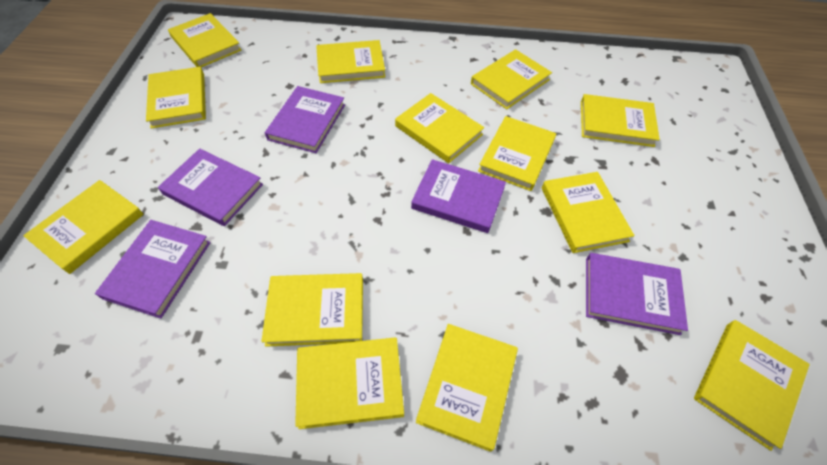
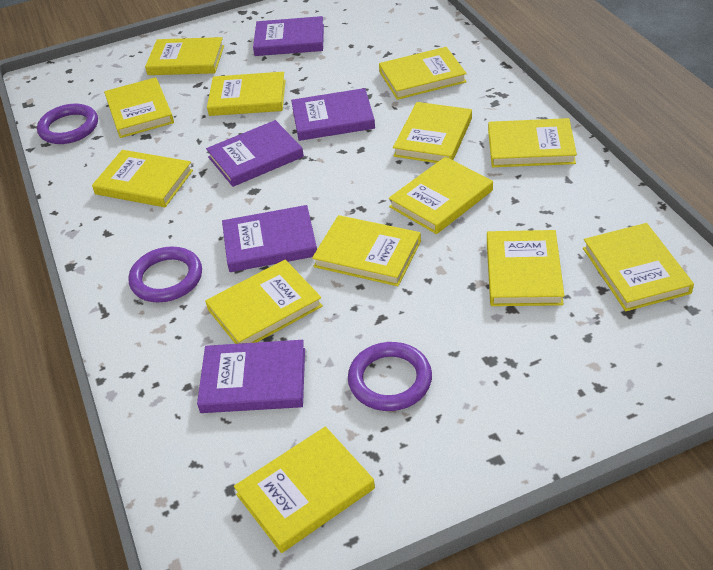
purple ring: 0 -> 3

